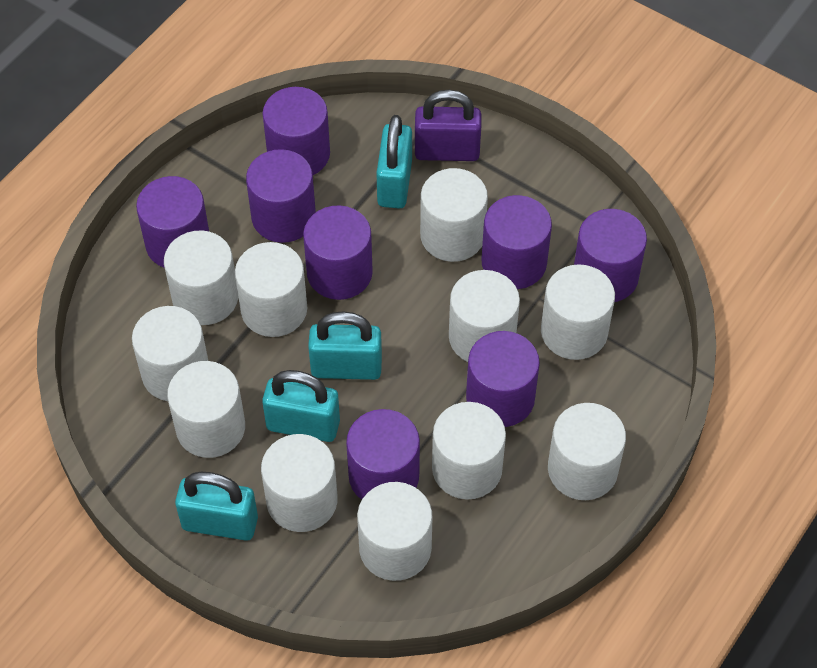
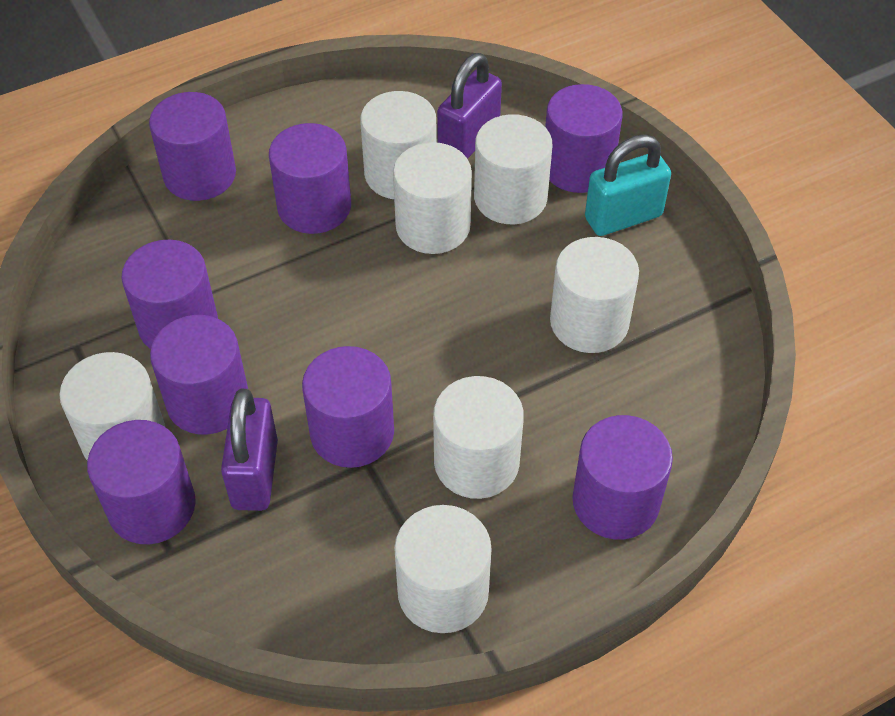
purple padlock: 1 -> 2
turquoise padlock: 4 -> 1
white cylinder: 11 -> 7

